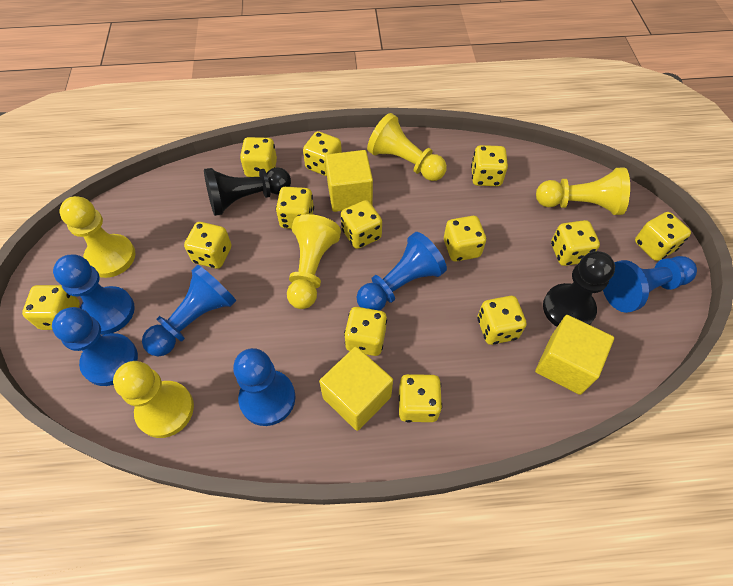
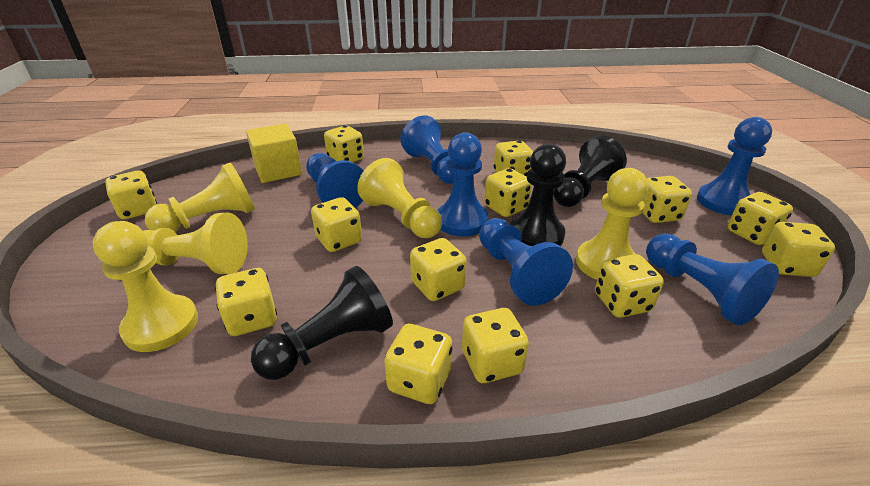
black pawn: 2 -> 3
yellow cube: 3 -> 1

